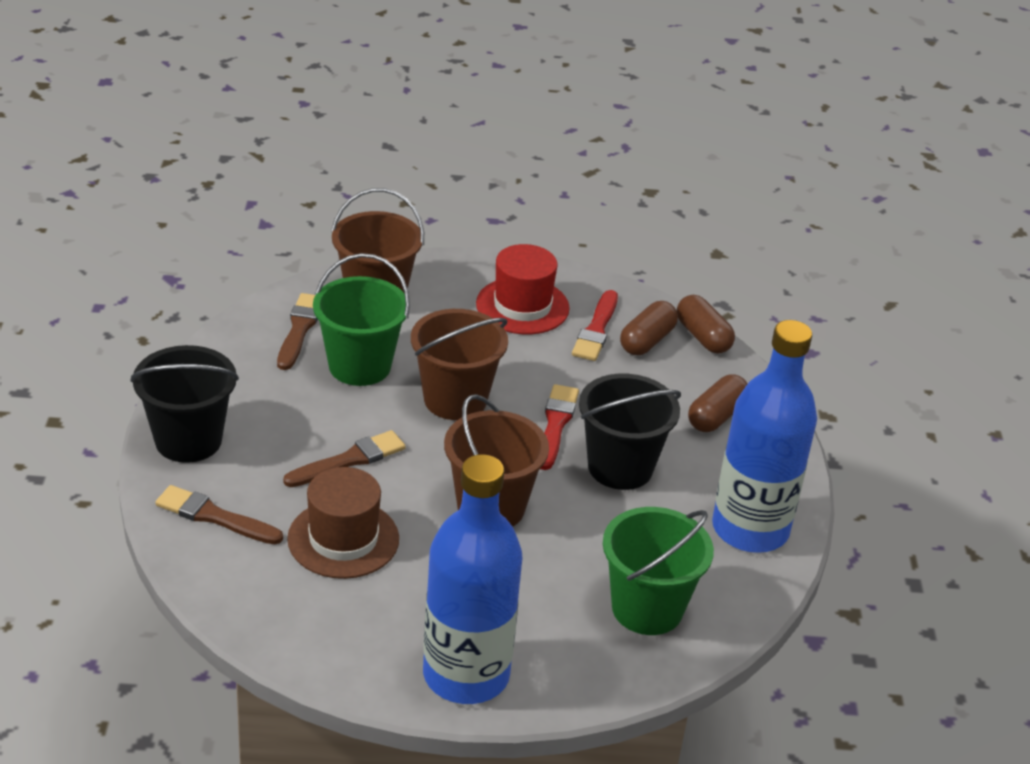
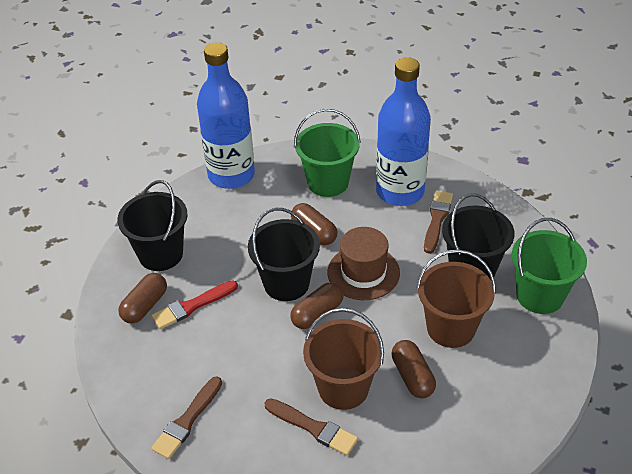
black bucket: 2 -> 3
brown bucket: 3 -> 2
brown capsule: 3 -> 4
red brush: 2 -> 1
red hat: 1 -> 0

